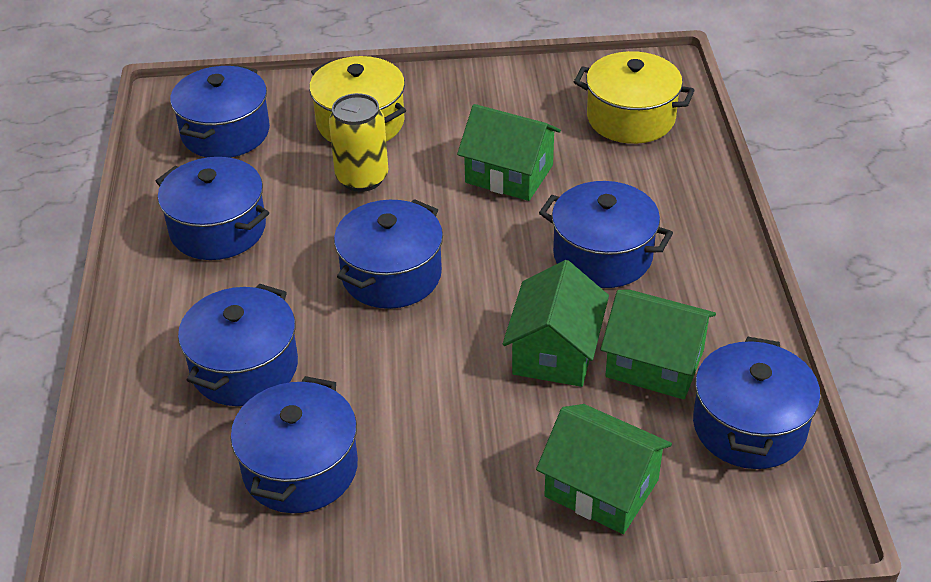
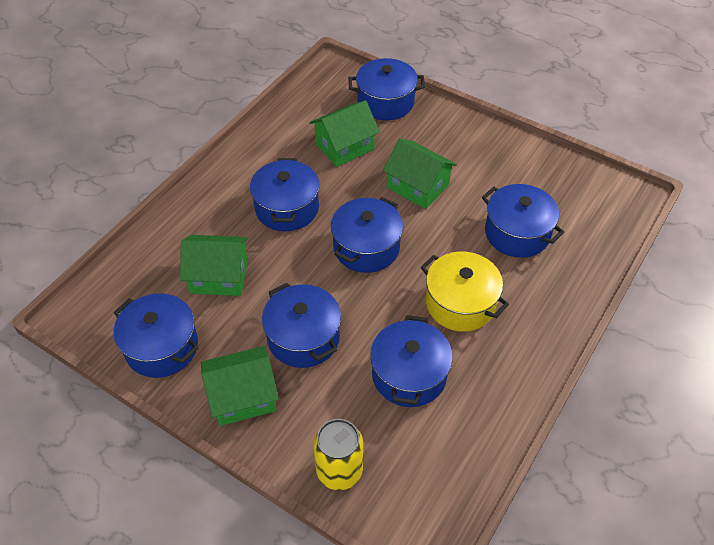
yellow pot: 2 -> 1

